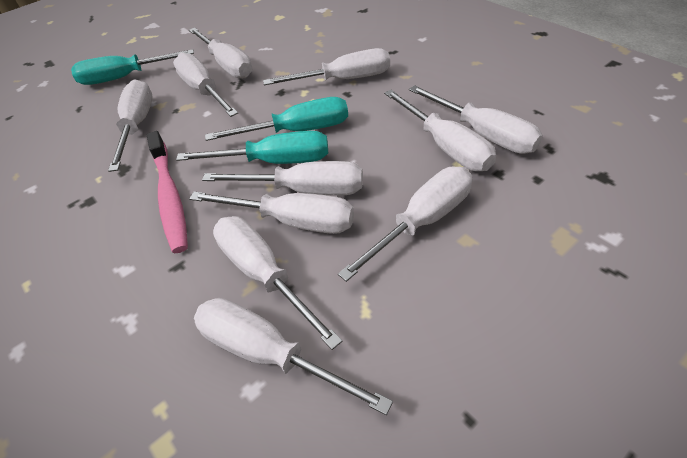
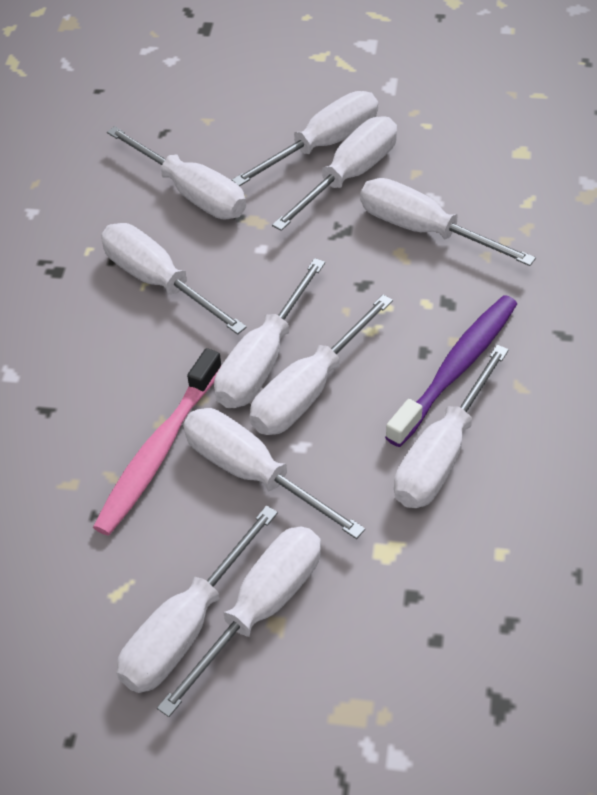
purple toothbrush: 0 -> 1
turquoise screwdriver: 3 -> 0

